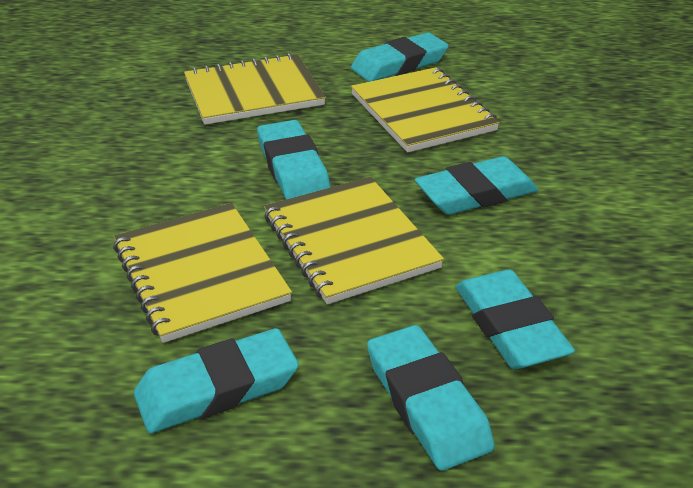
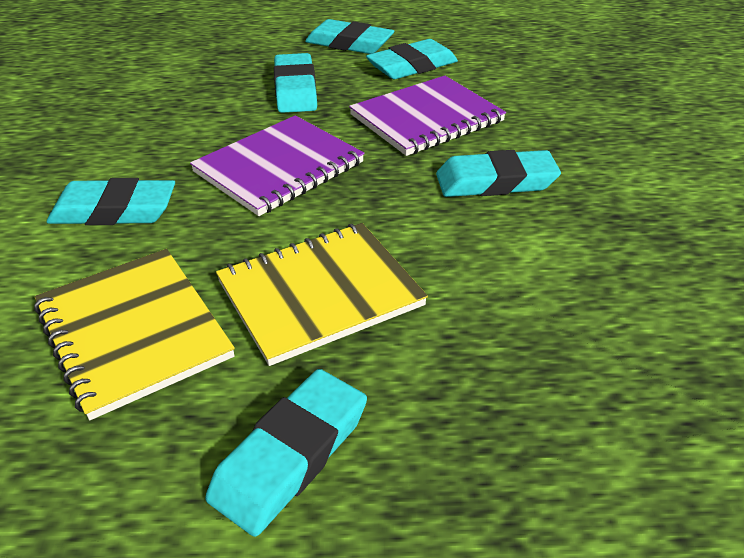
purple notebook: 0 -> 2
yellow notebook: 4 -> 2

